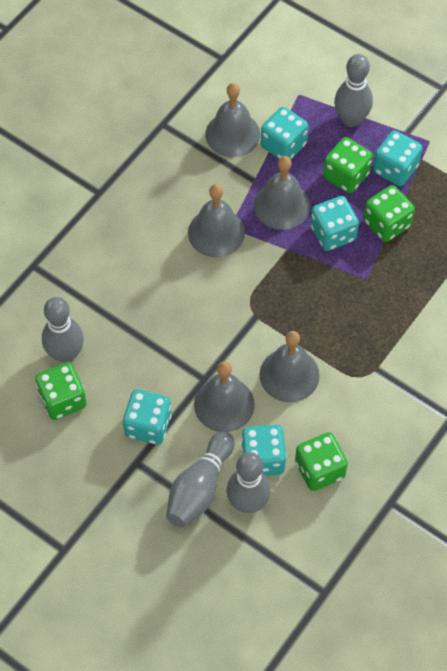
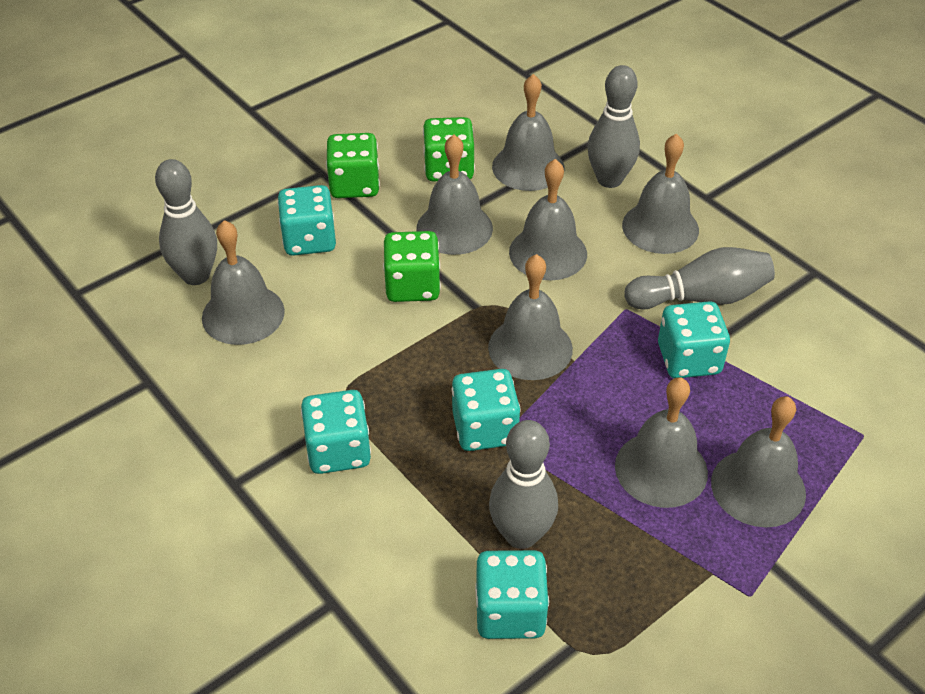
green dice: 4 -> 3
grey bell: 5 -> 8

